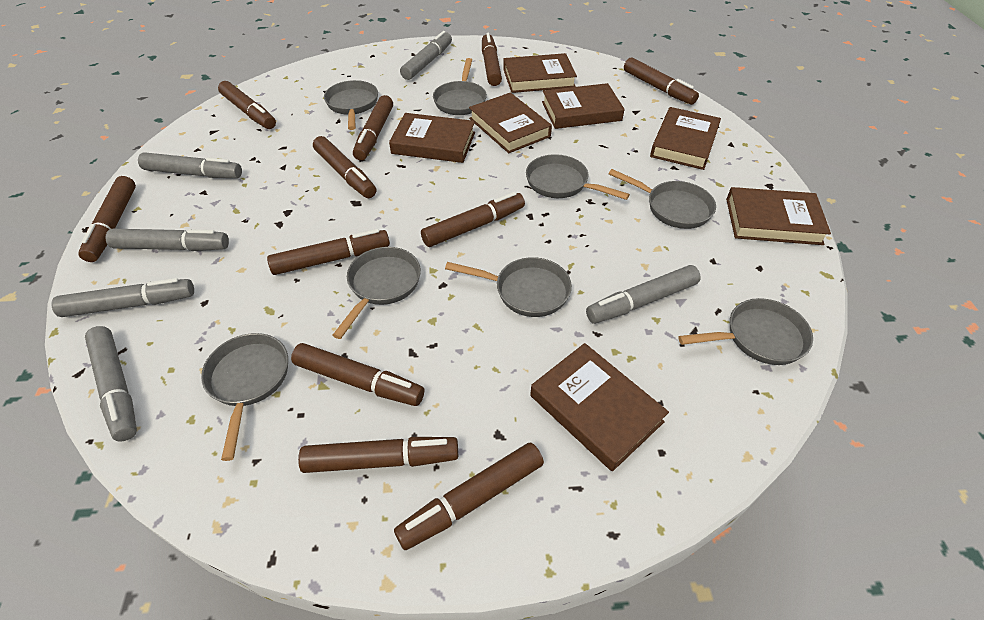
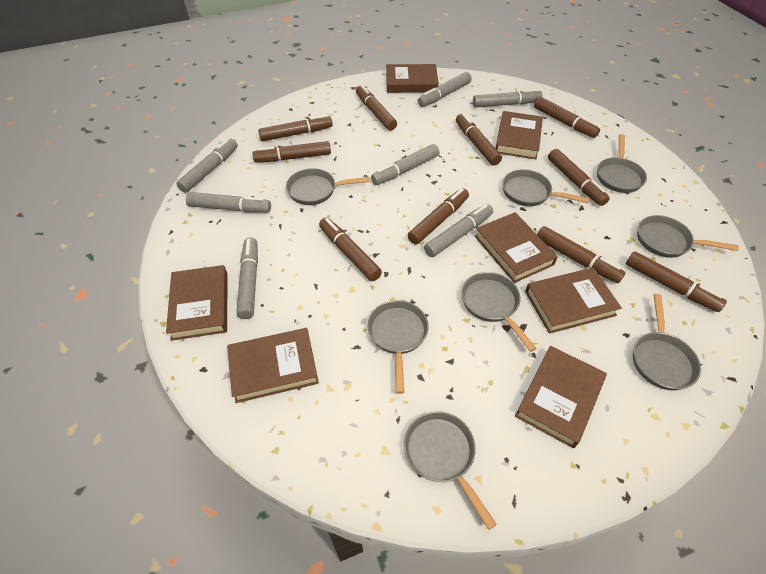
brown marker: 11 -> 10
grey marker: 6 -> 7

